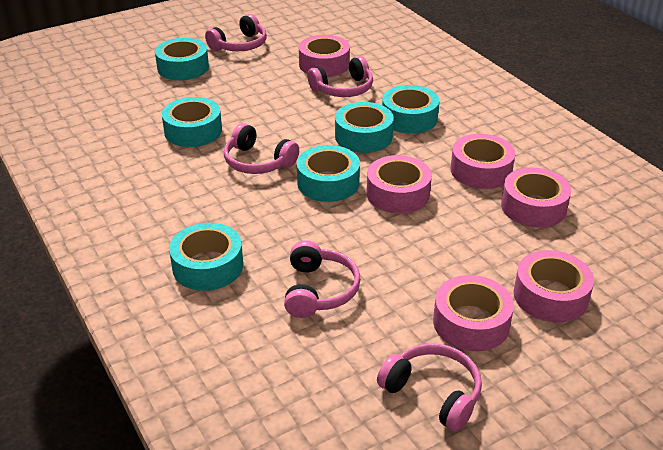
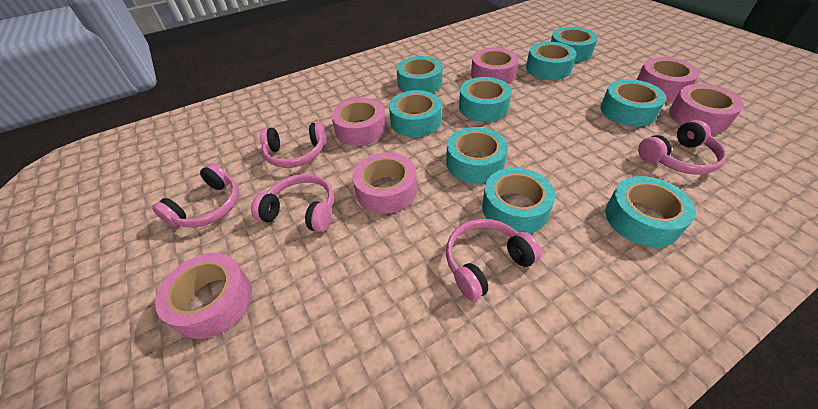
turquoise tape: 6 -> 9

